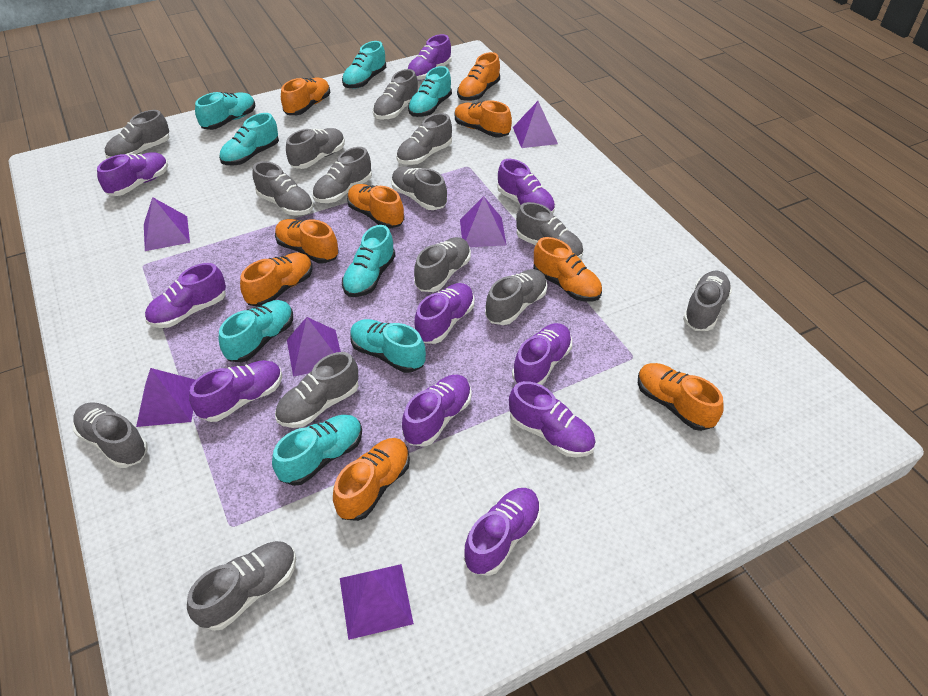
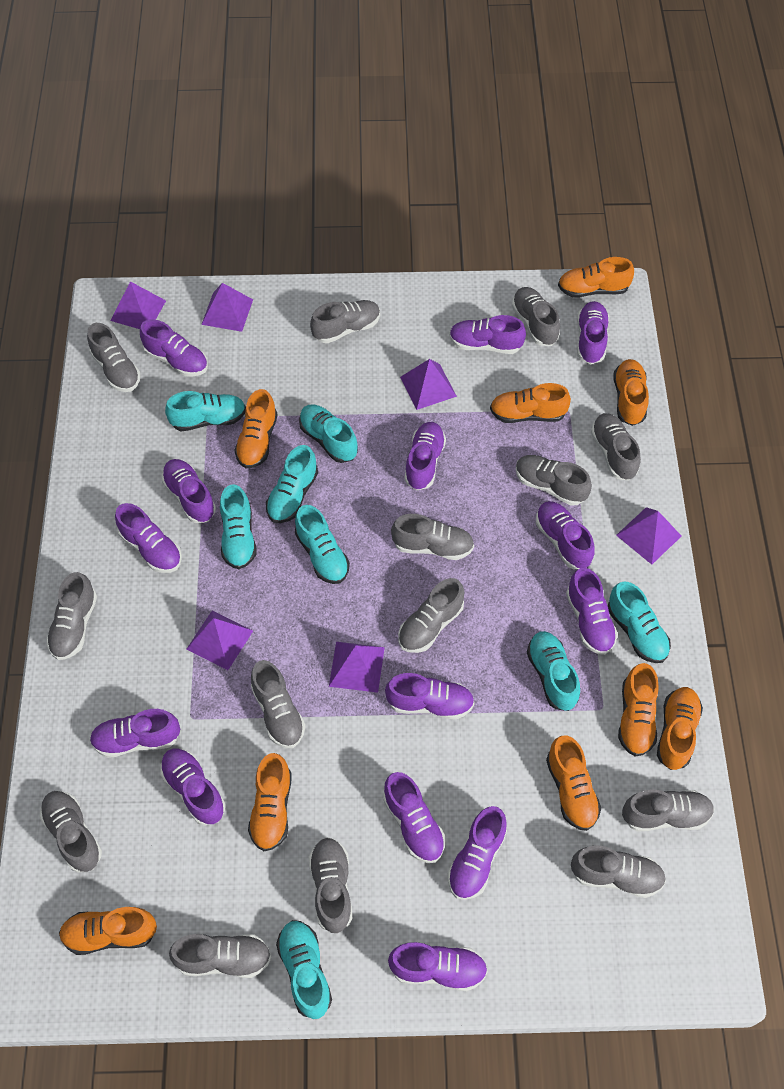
purple shoe: 10 -> 14

